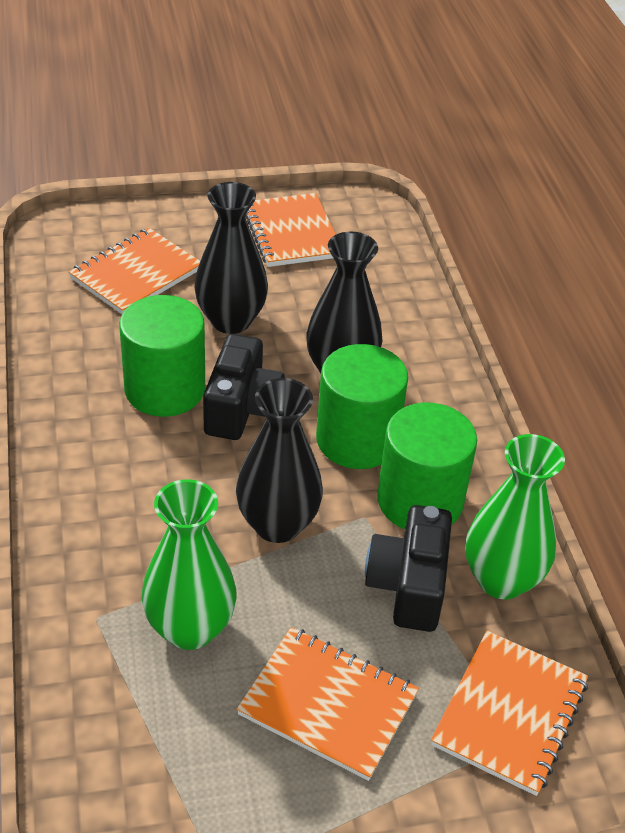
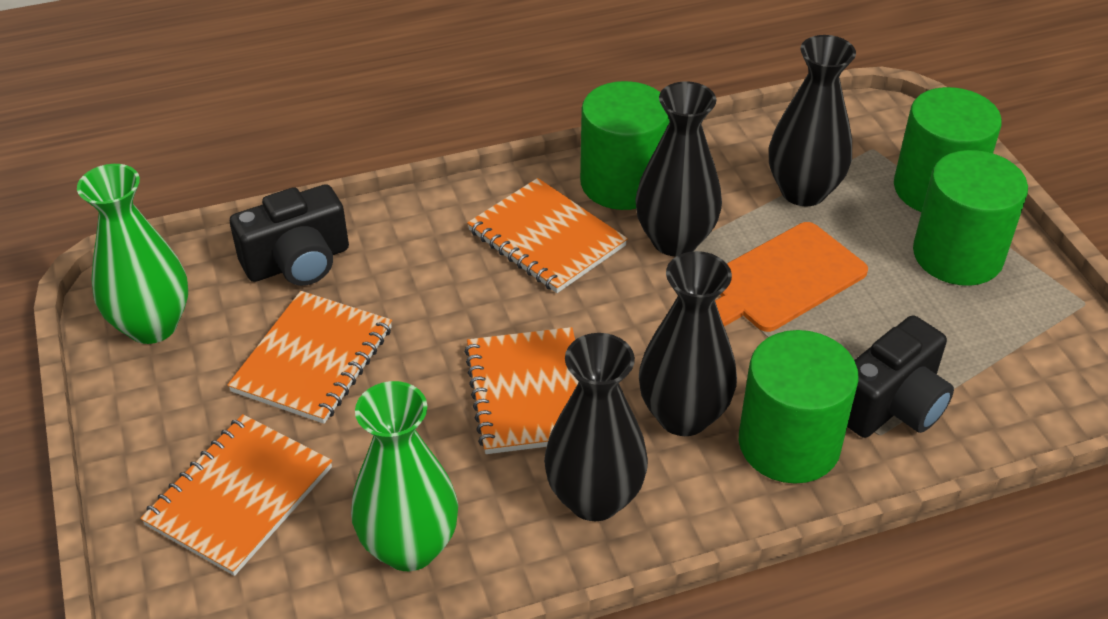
black vase: 3 -> 4
green cylinder: 3 -> 4
orange cutting board: 0 -> 1

